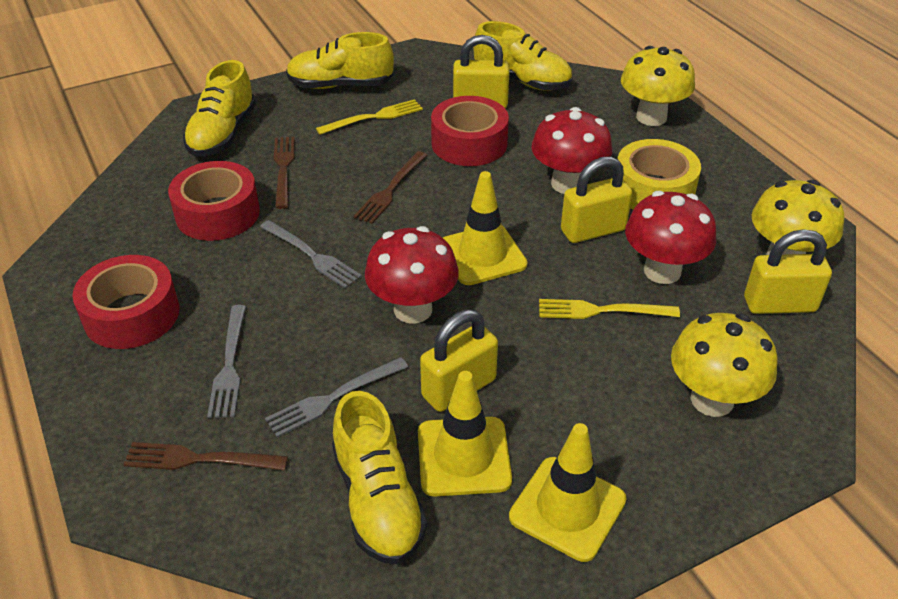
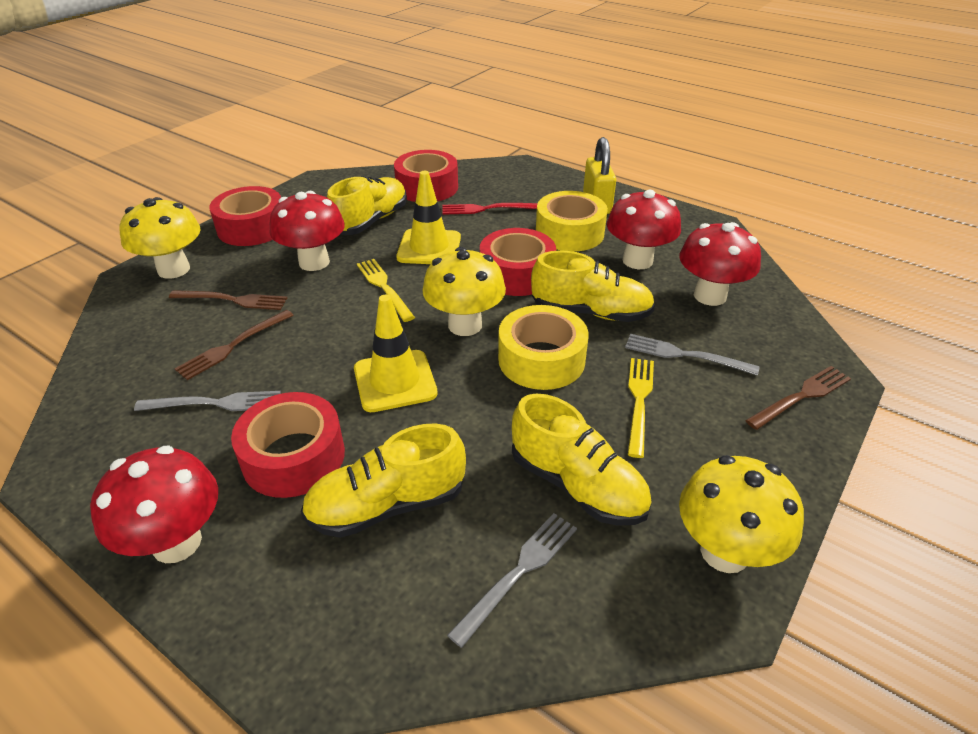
red fork: 0 -> 1
red mushroom: 3 -> 4
red tape: 3 -> 4
yellow padlock: 4 -> 1
yellow tape: 1 -> 2
yellow traffic cone: 3 -> 2

